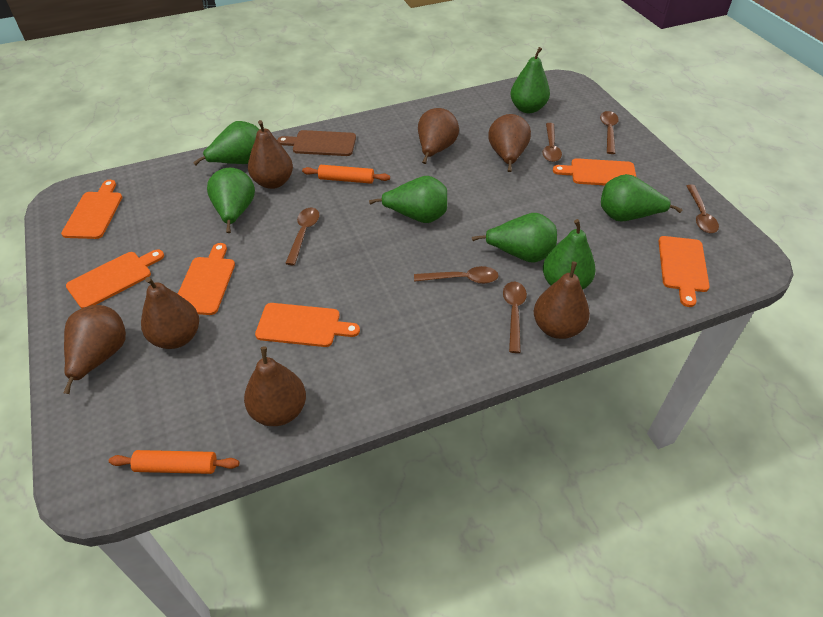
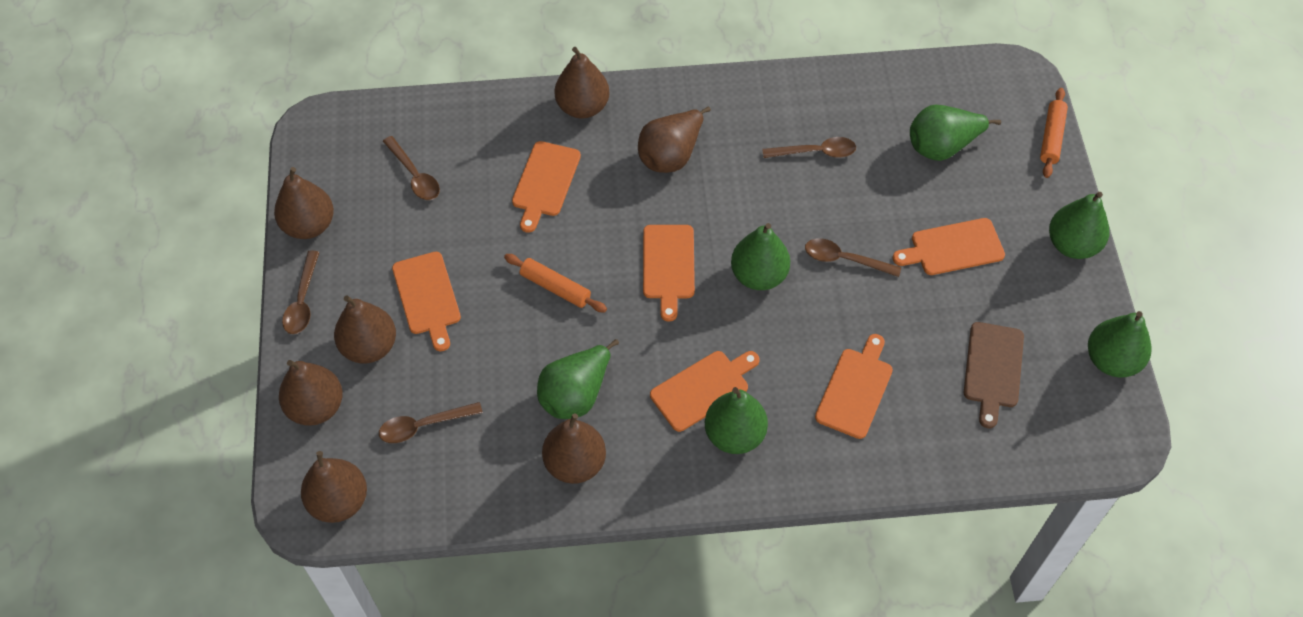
brown spoon: 6 -> 5
green pear: 7 -> 6

